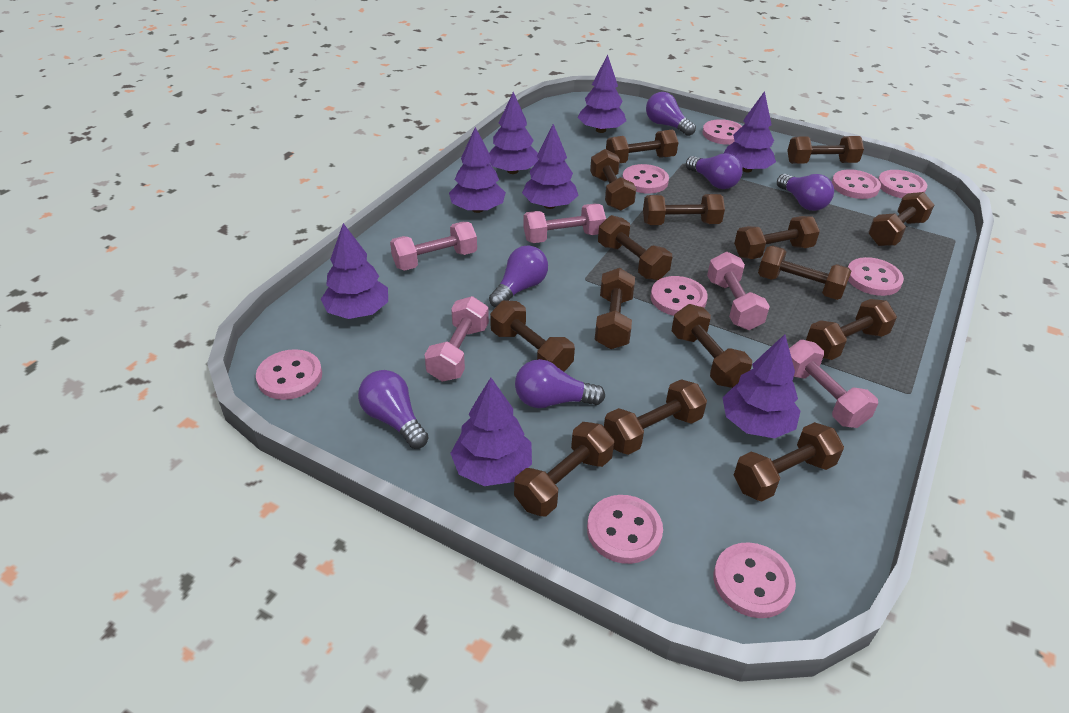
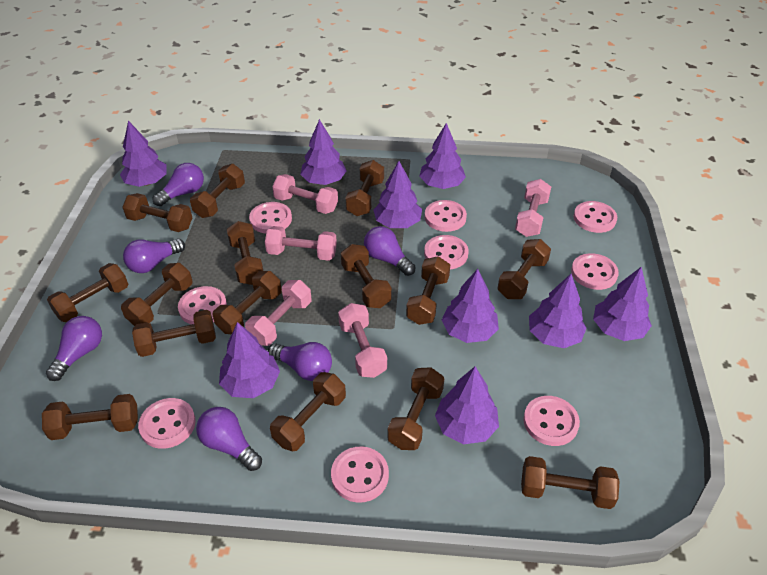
purple tree: 8 -> 9

